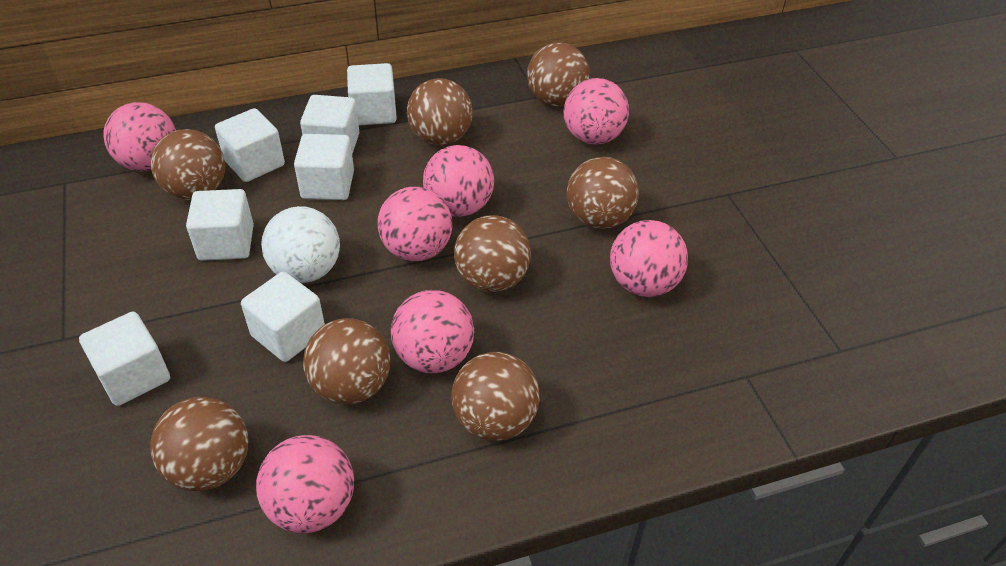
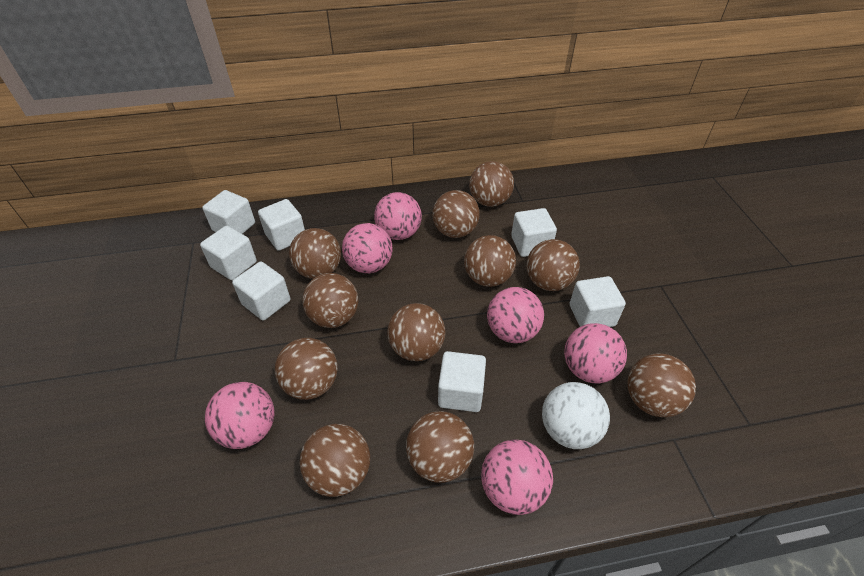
brown ball: 8 -> 11
pink ball: 7 -> 6

